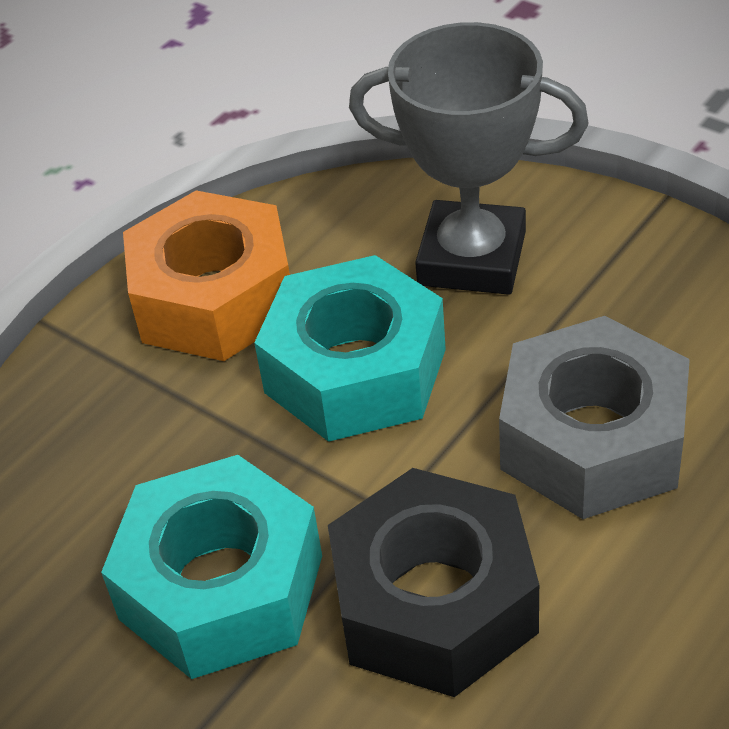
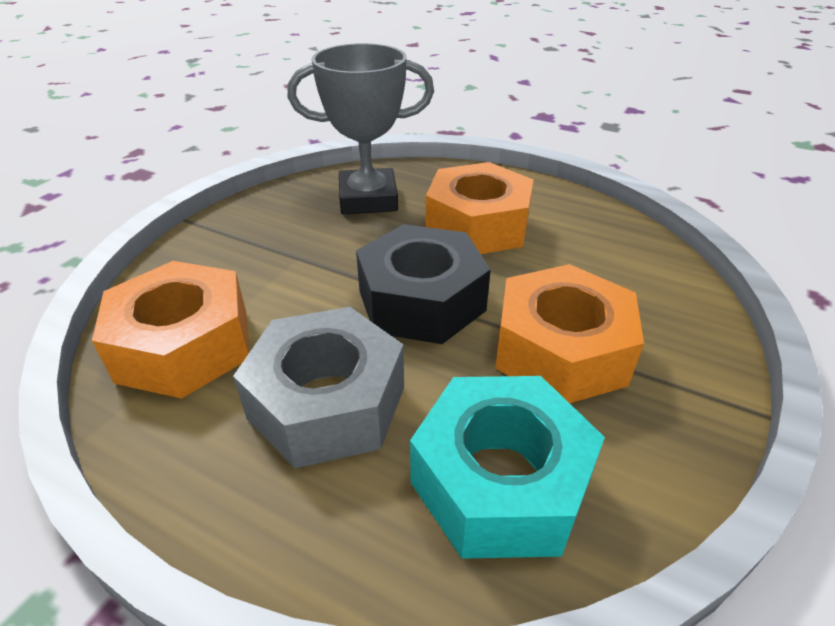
orange nut: 1 -> 3
turquoise nut: 2 -> 1

